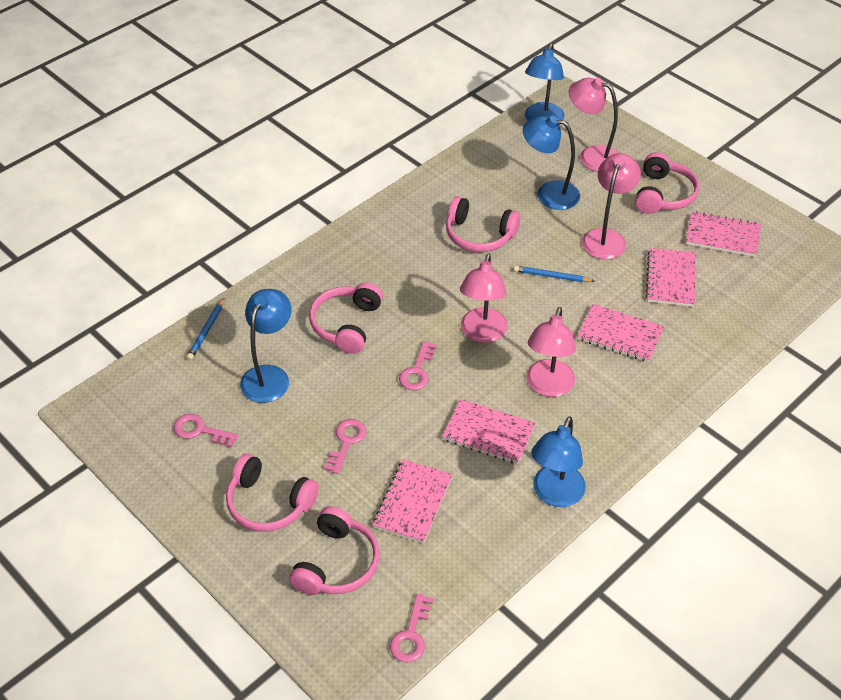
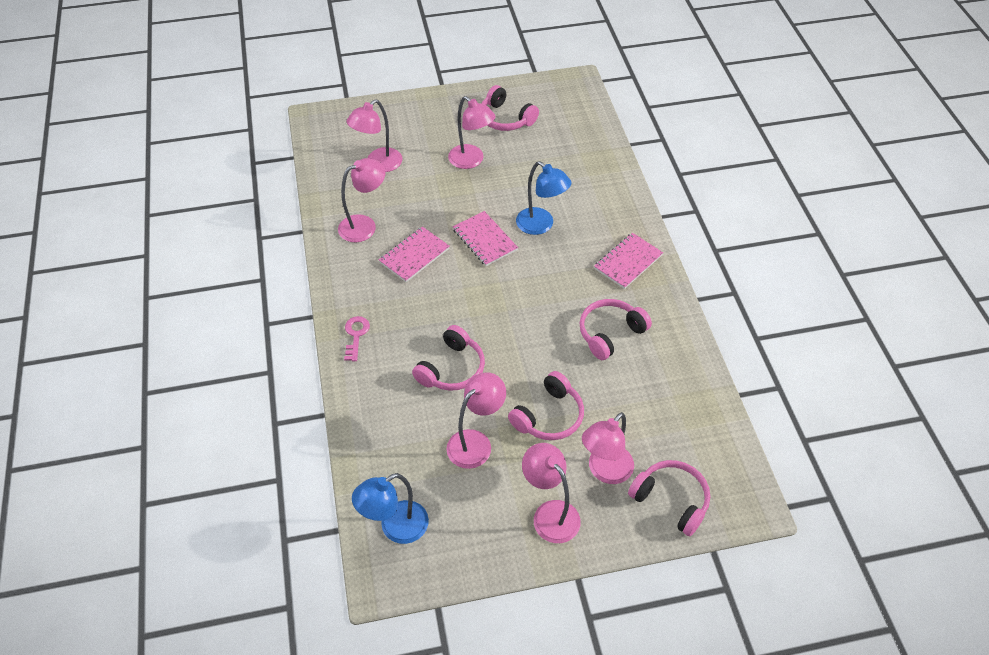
blue lamp: 4 -> 2
blue pencil: 2 -> 0
pink key: 4 -> 1
pink lamp: 4 -> 6
pink notebook: 5 -> 3

